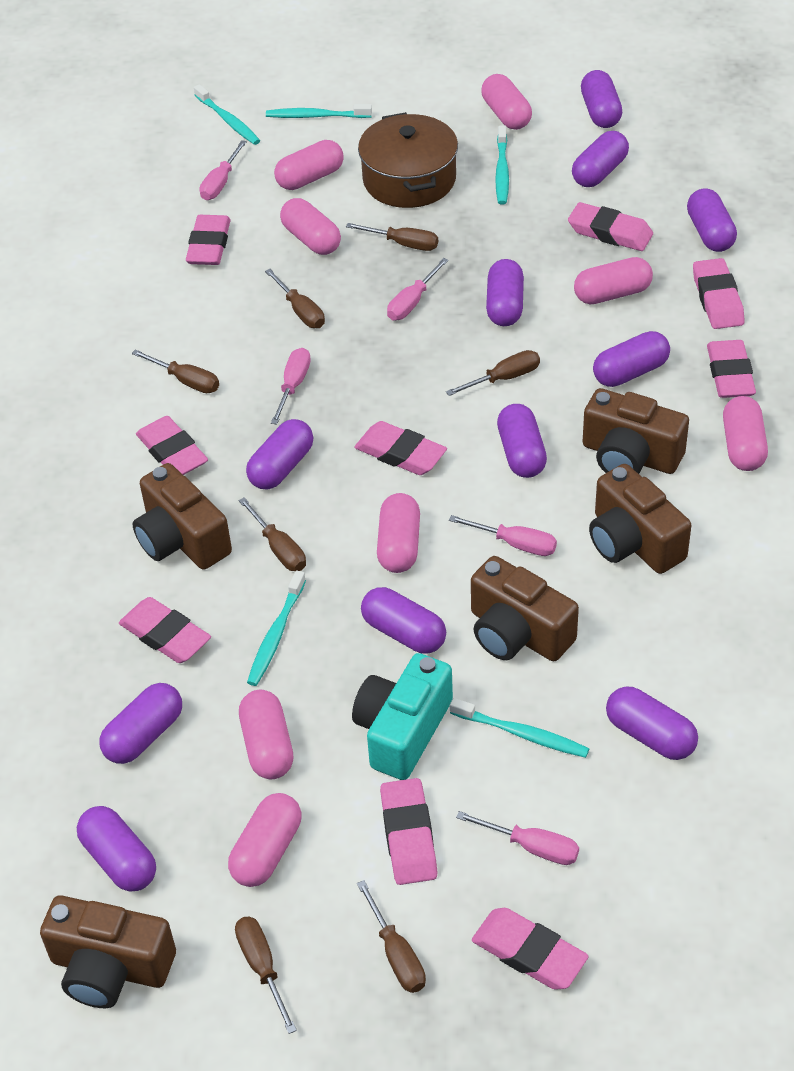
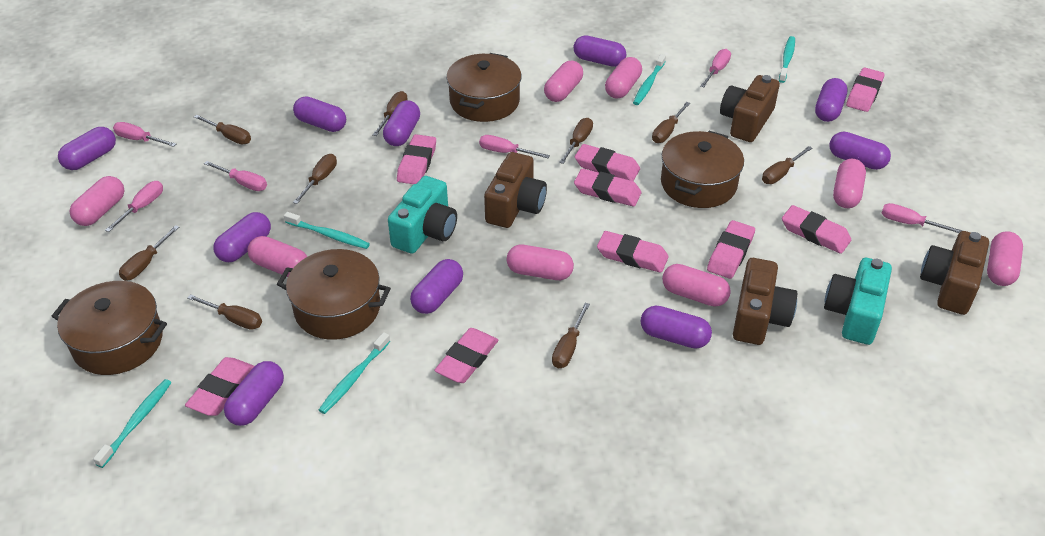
brown camera: 5 -> 4
brown pot: 1 -> 4
brown screwdriver: 7 -> 9
pink screwdriver: 5 -> 6
purple capsule: 11 -> 10
turquoise camera: 1 -> 2

